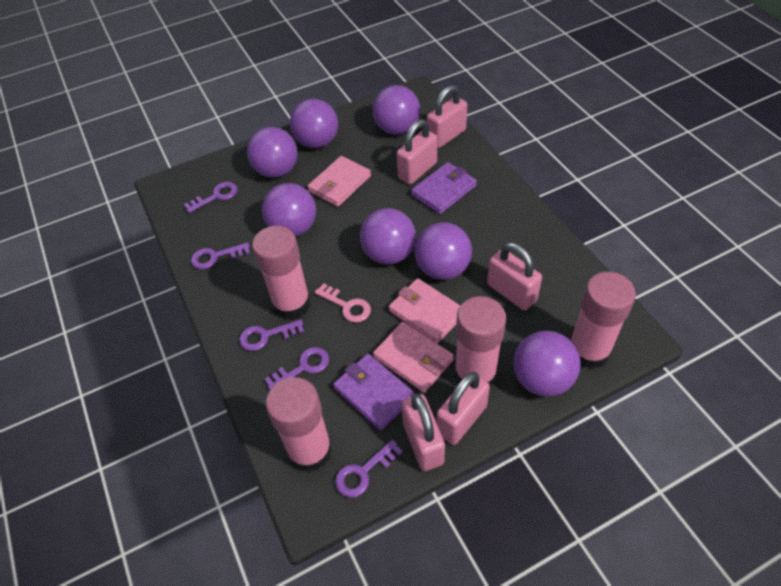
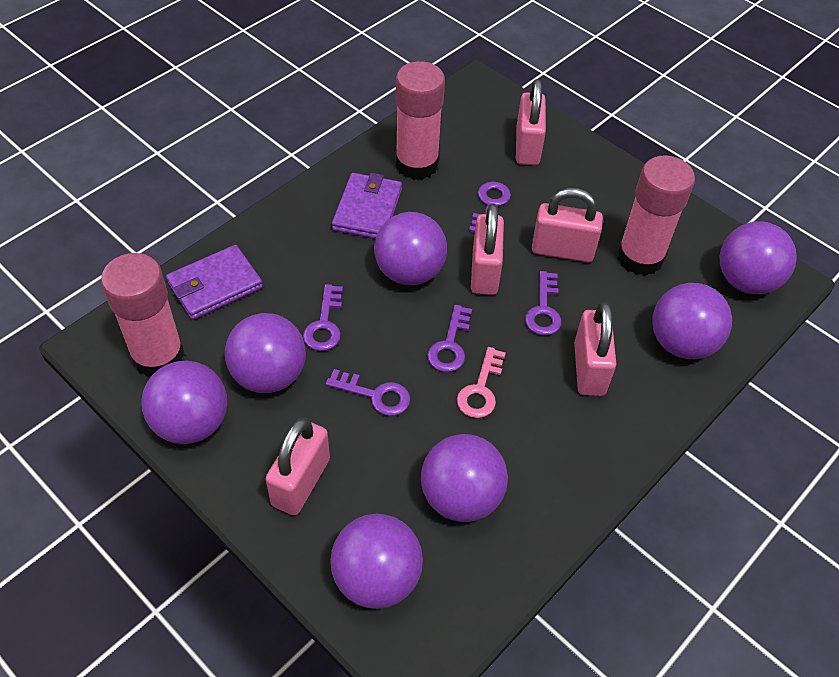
pink glue stick: 4 -> 3
pink wallet: 3 -> 0

